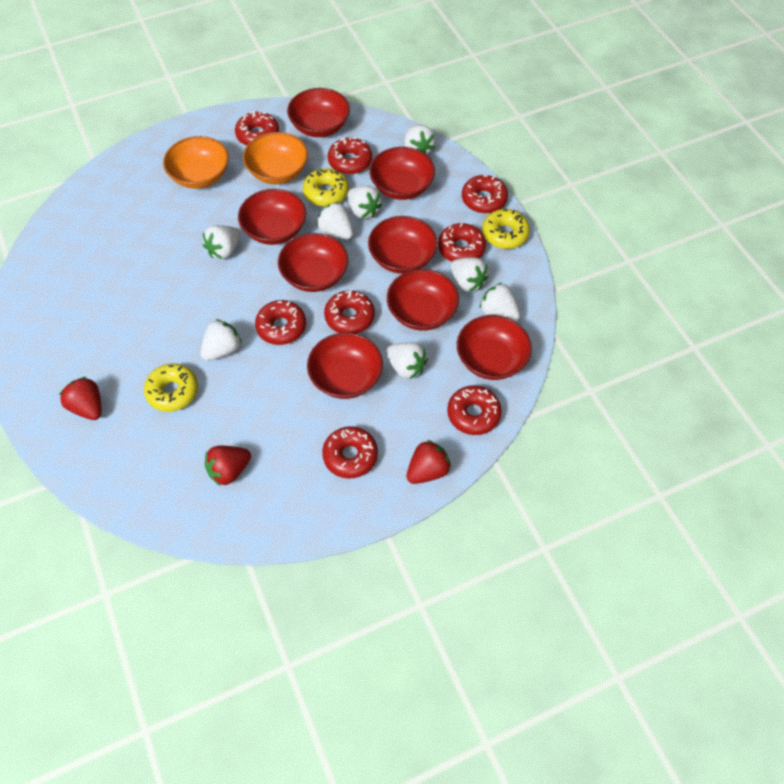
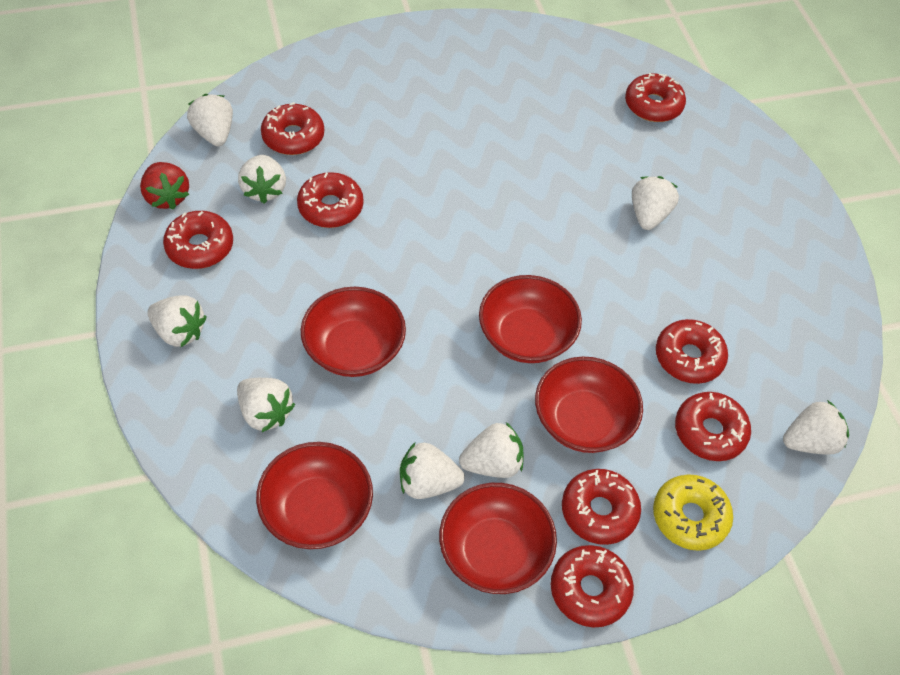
orange bowl: 2 -> 0
red bowl: 8 -> 5
red strawberry: 3 -> 1
yellow donut: 3 -> 1

